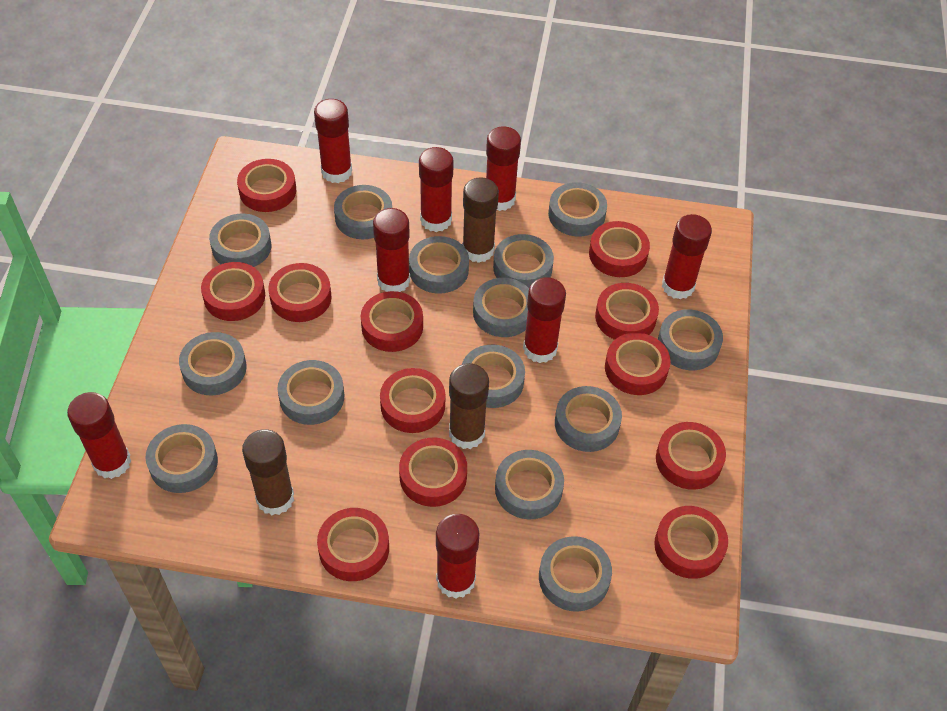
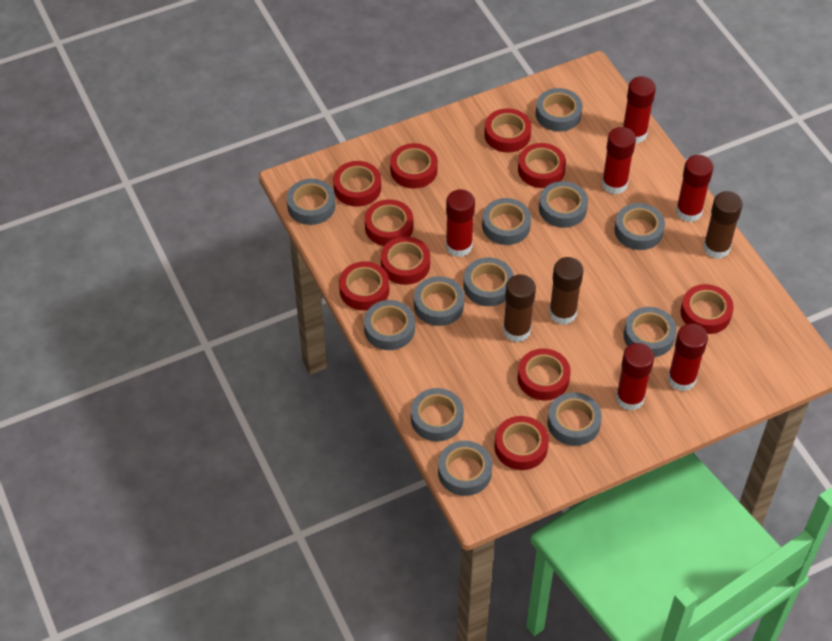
grey tape: 14 -> 12
red glue stick: 8 -> 6
red tape: 12 -> 10

